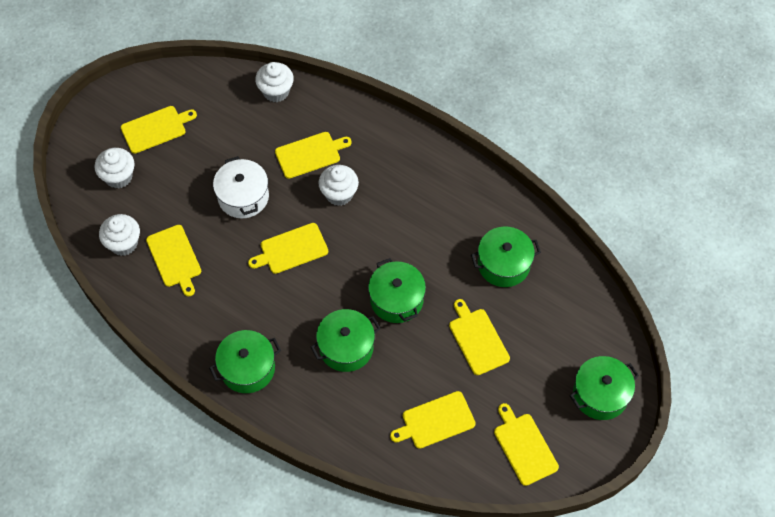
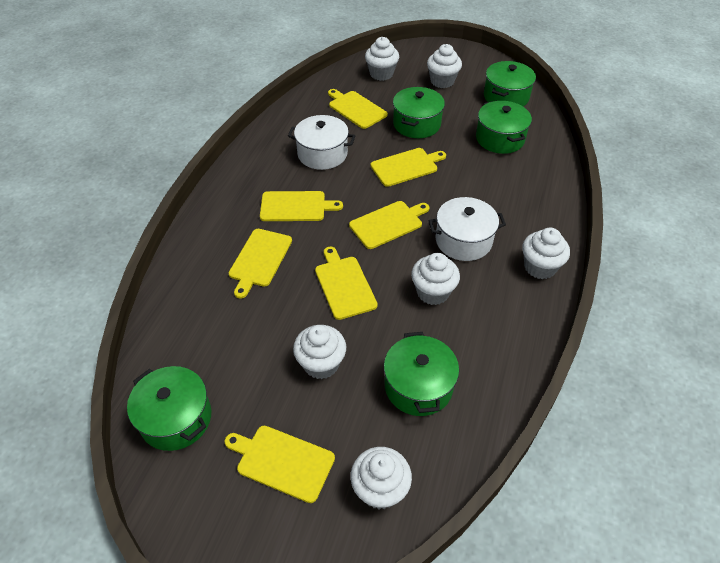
white cupcake: 4 -> 6
white pot: 1 -> 2

